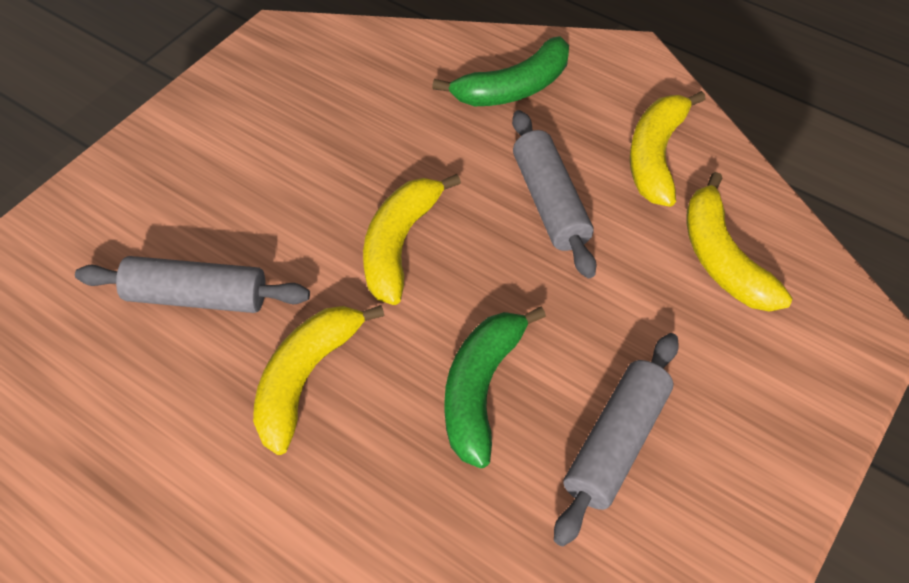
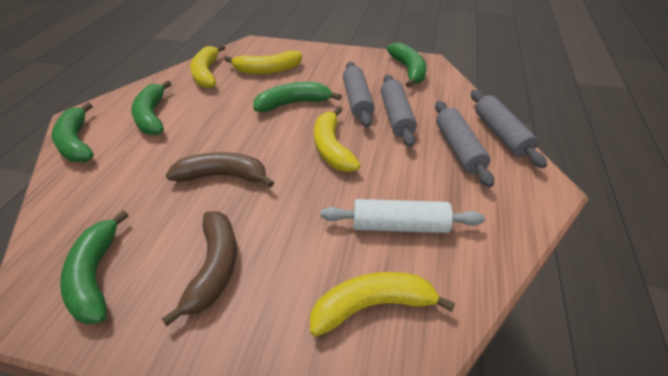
brown banana: 0 -> 2
green banana: 2 -> 5
grey rolling pin: 3 -> 4
white rolling pin: 0 -> 1

